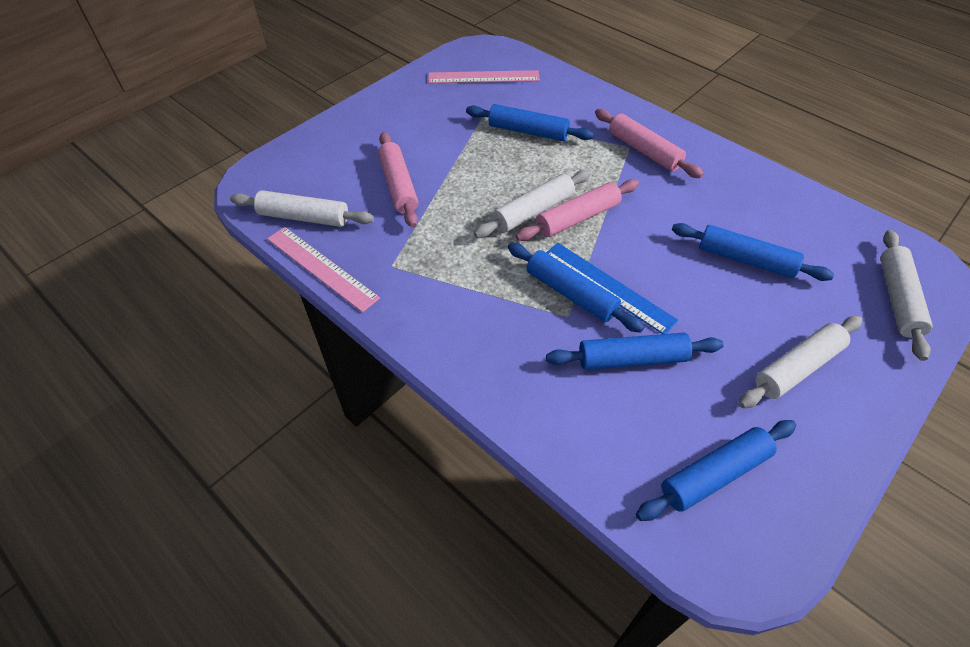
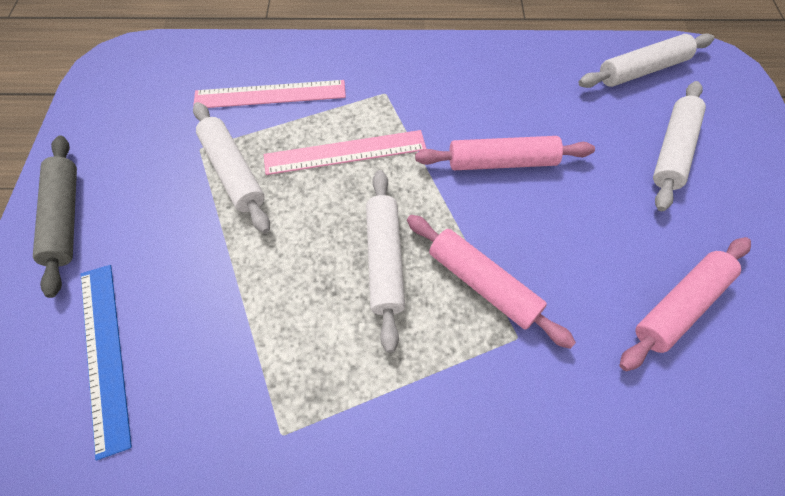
blue rolling pin: 5 -> 0
grey rolling pin: 0 -> 1

